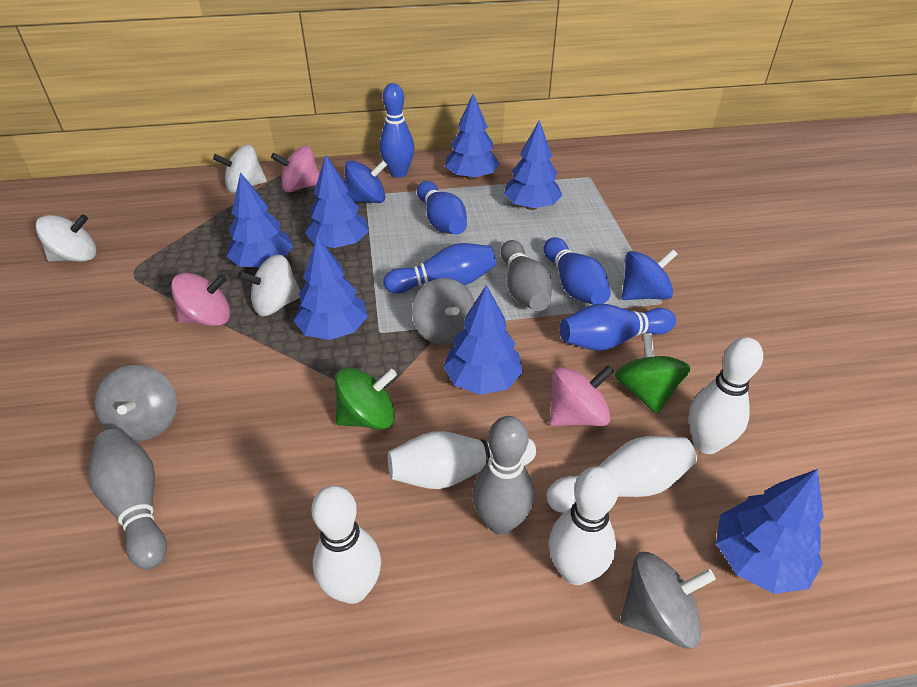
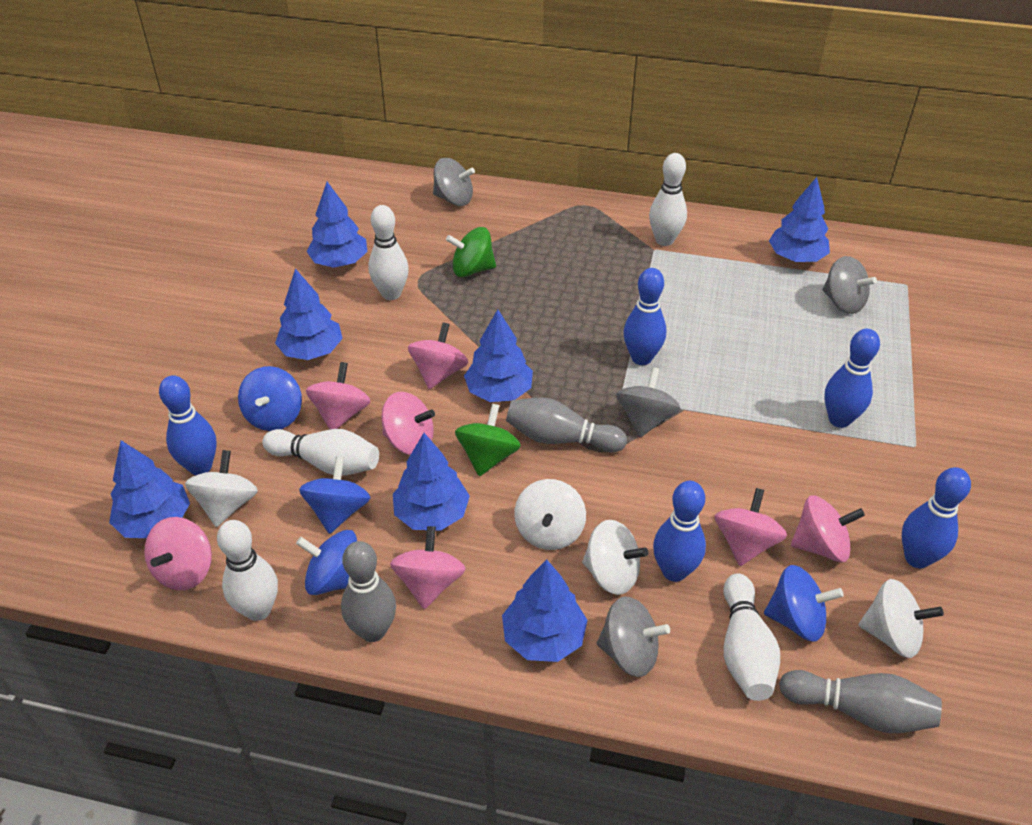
blue spinning top: 2 -> 4
grey spinning top: 3 -> 4
pink spinning top: 3 -> 7
white spinning top: 3 -> 4

